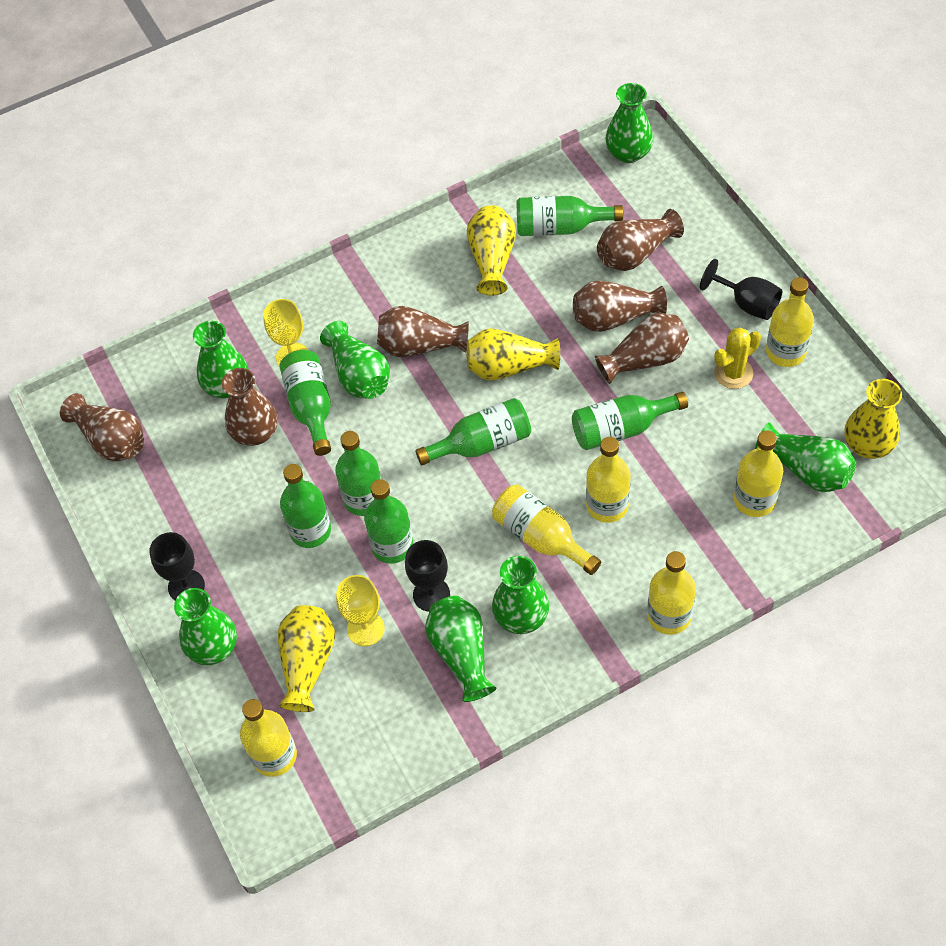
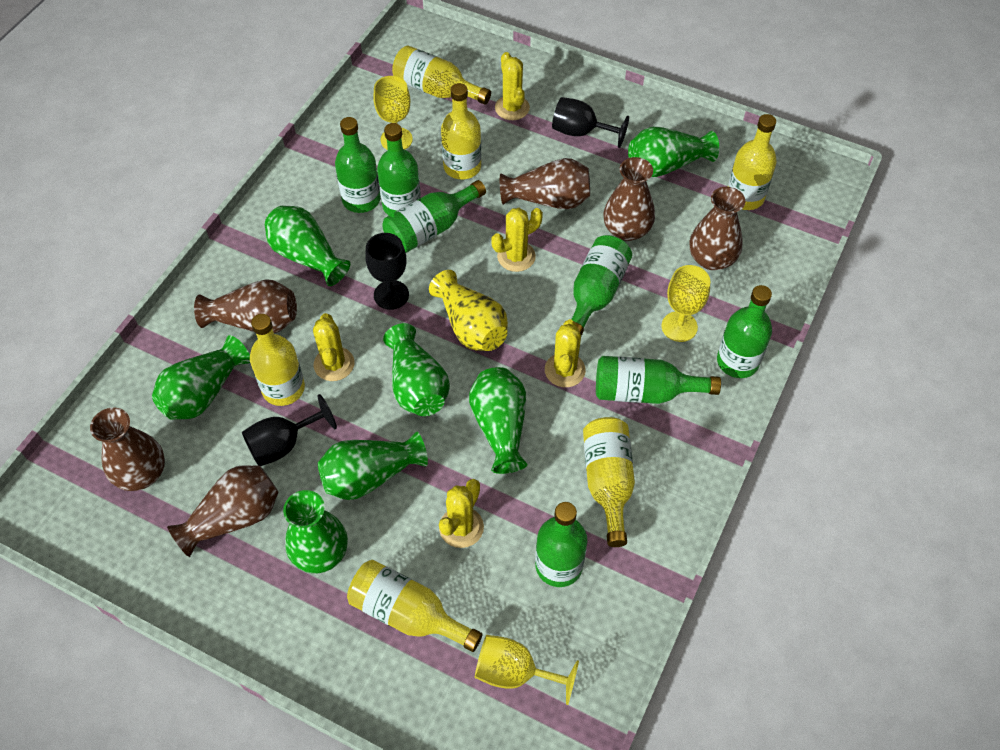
yellow cactus: 1 -> 5
yellow goblet: 2 -> 3
yellow vase: 4 -> 1

